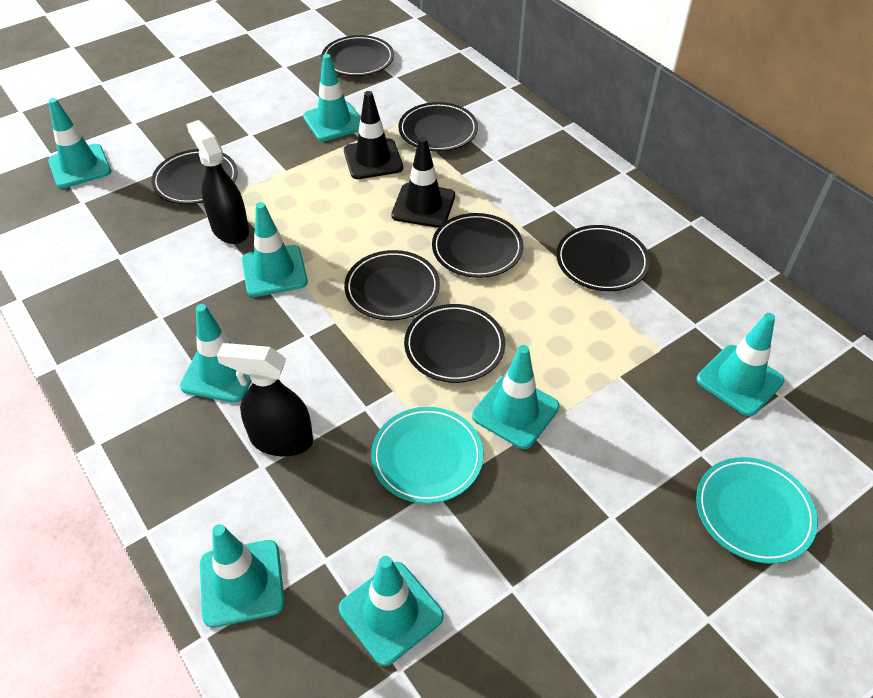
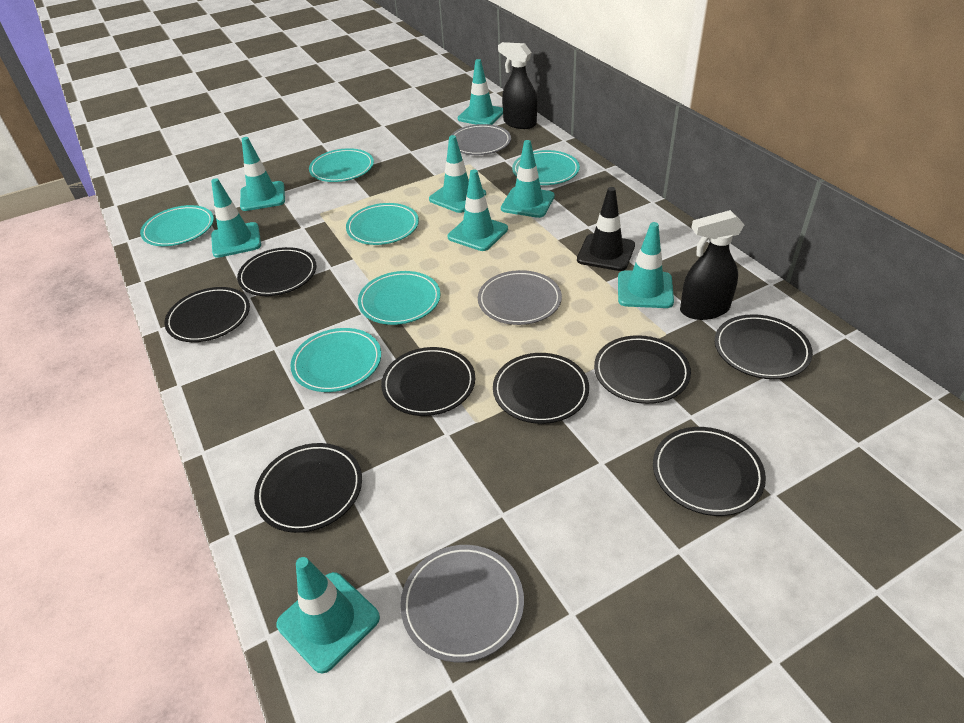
black plate: 7 -> 8
black traffic cone: 2 -> 1
grey plate: 0 -> 3
turquoise plate: 2 -> 6

